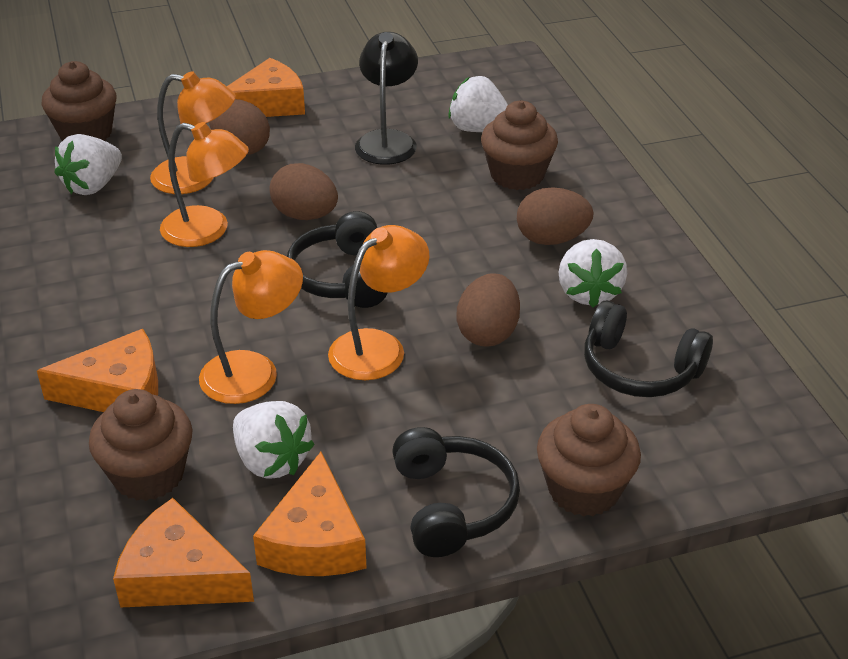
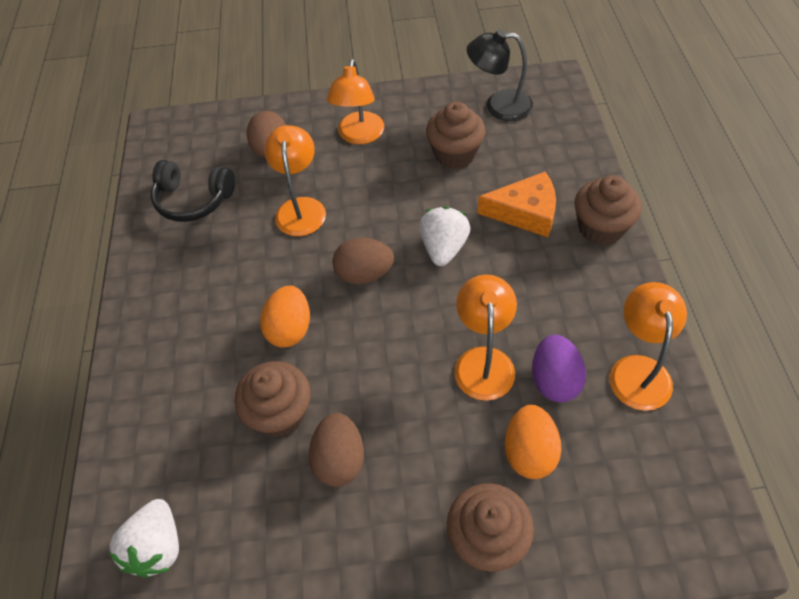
black headphones: 3 -> 1
brown egg: 4 -> 3
orange cheese: 4 -> 1
orange egg: 0 -> 2
purple egg: 0 -> 1
white strawberry: 4 -> 2

